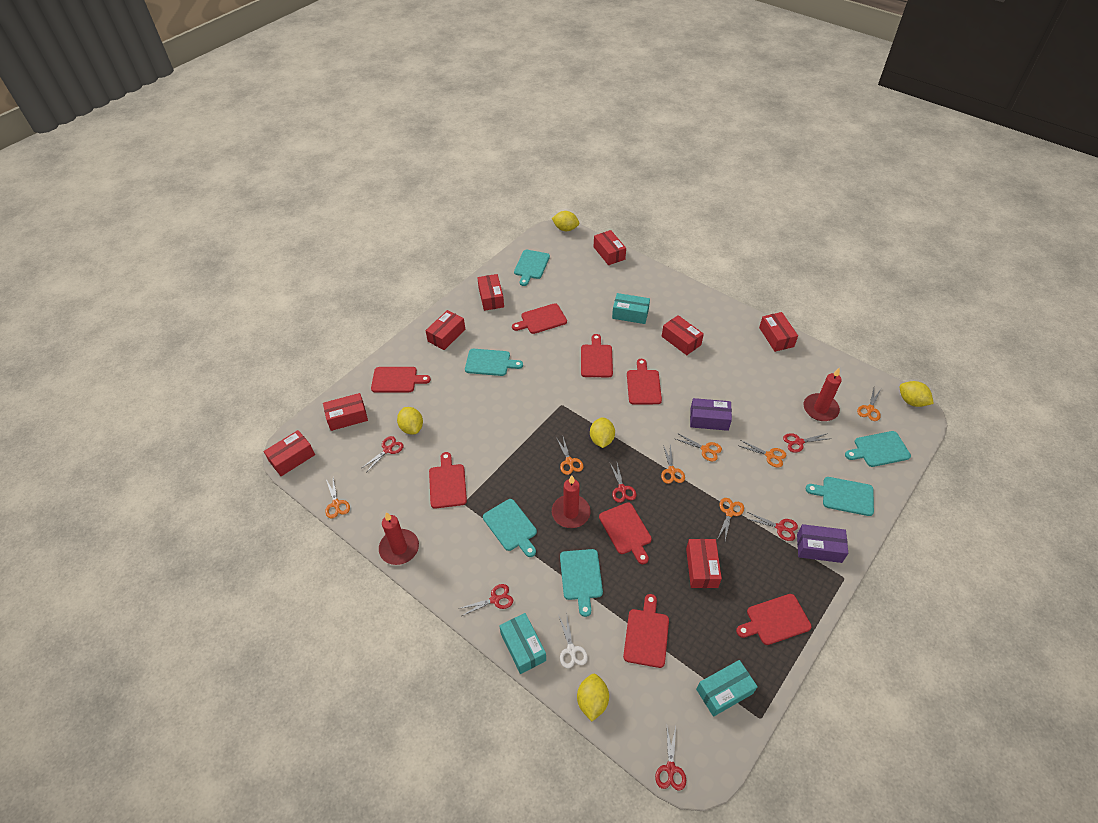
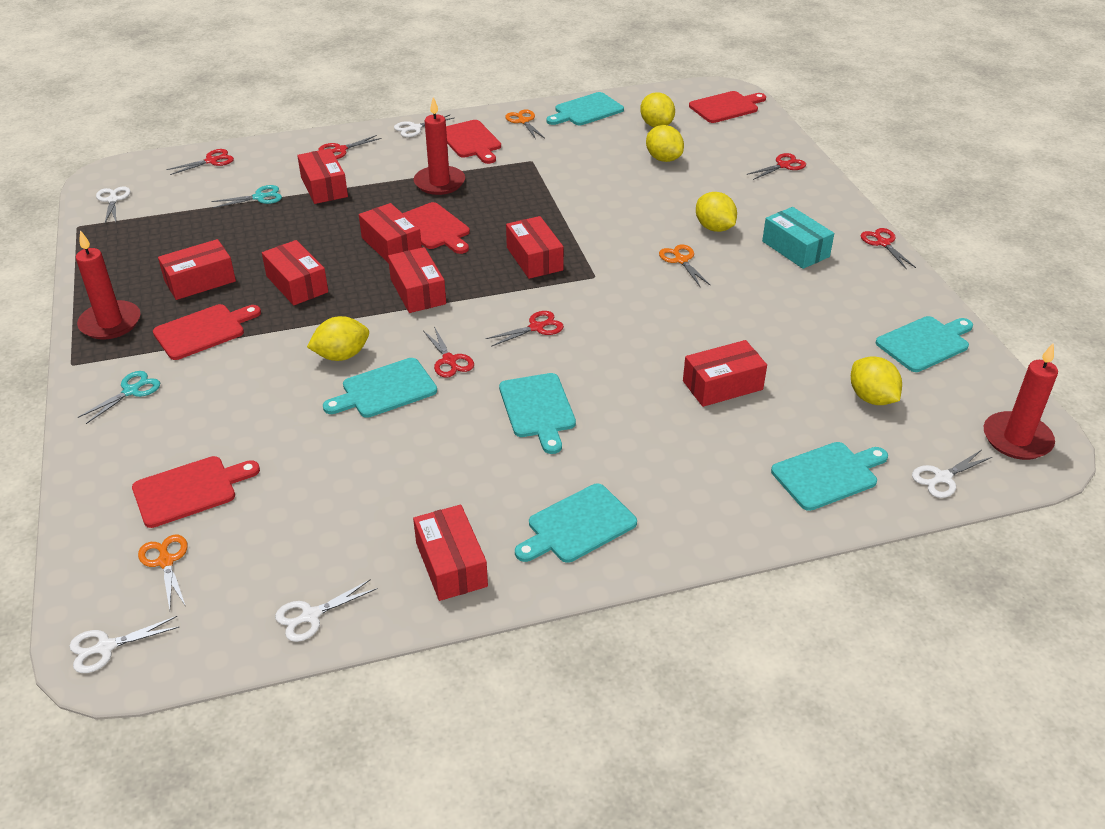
orange scissors: 7 -> 3
purple box: 2 -> 0
red cutting board: 8 -> 5
turquoise box: 3 -> 1
turquoise scissors: 0 -> 2
white scissors: 1 -> 5

